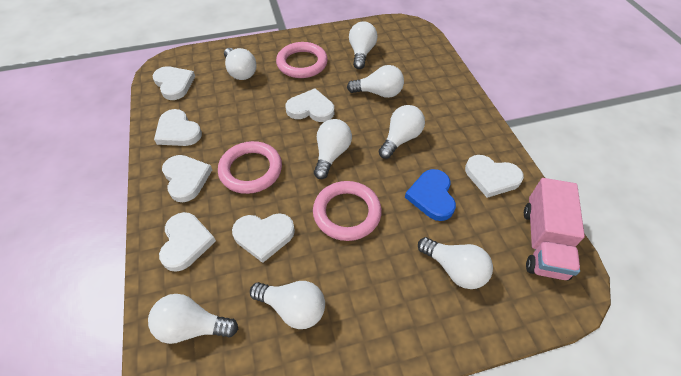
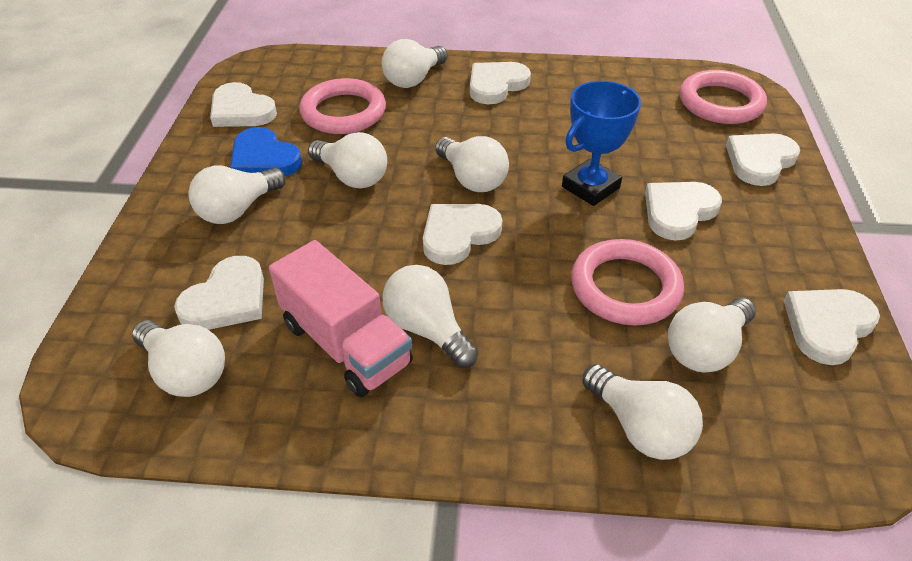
blue trophy: 0 -> 1

